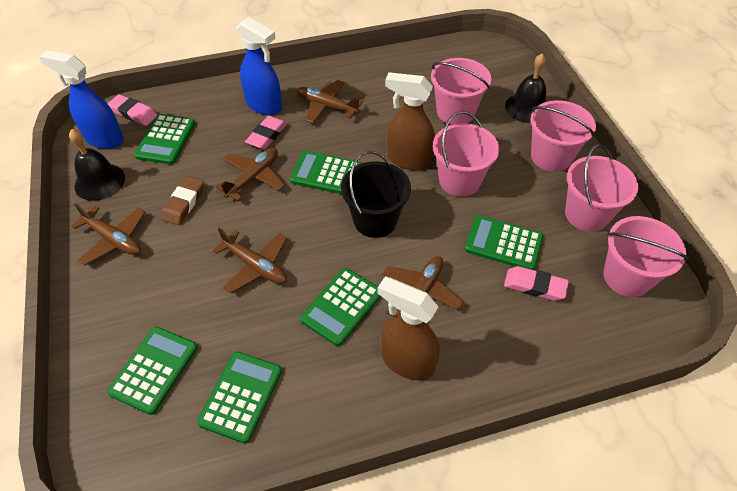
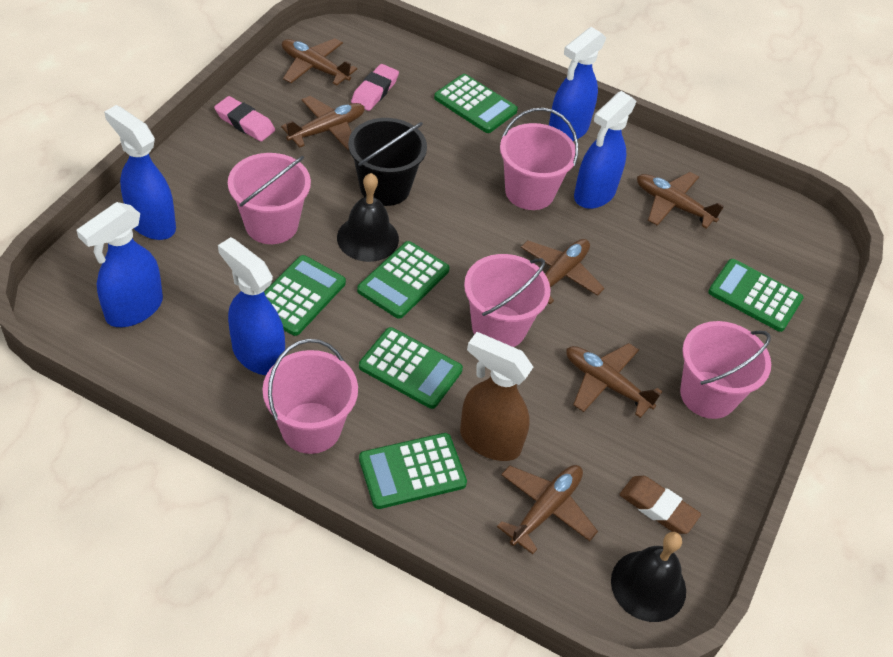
blue spray bottle: 2 -> 5
brown plane: 5 -> 6
brown spray bottle: 2 -> 1
pink eraser: 3 -> 2

